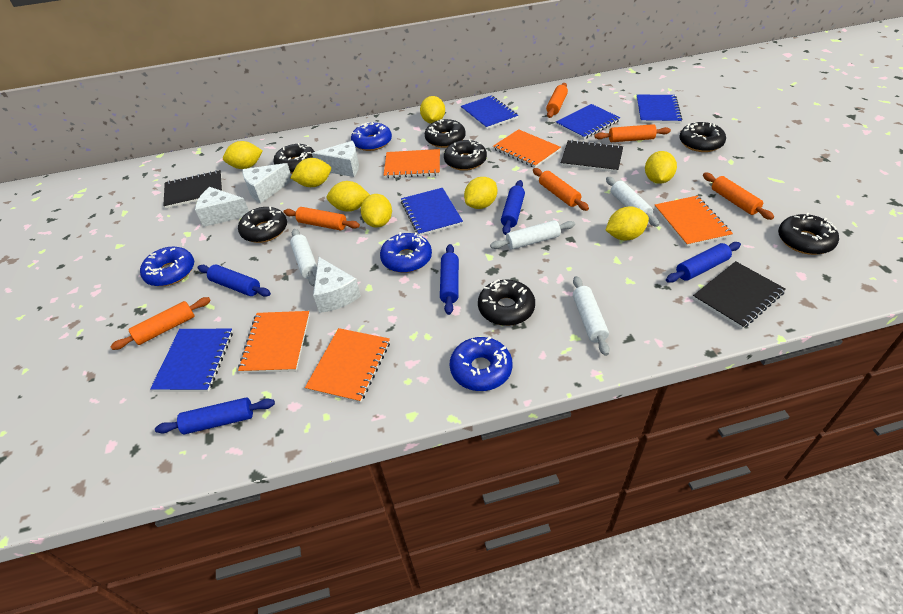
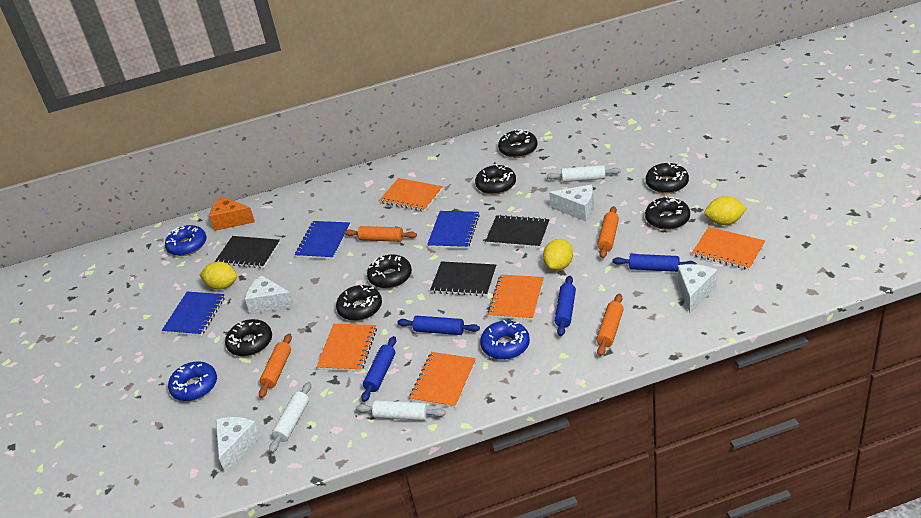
blue donut: 4 -> 3
blue notebook: 5 -> 3
blue rolling pin: 5 -> 4
orange cheese: 0 -> 1
orange rolling pin: 6 -> 4
white rolling pin: 4 -> 3
yellow lemon: 8 -> 3

